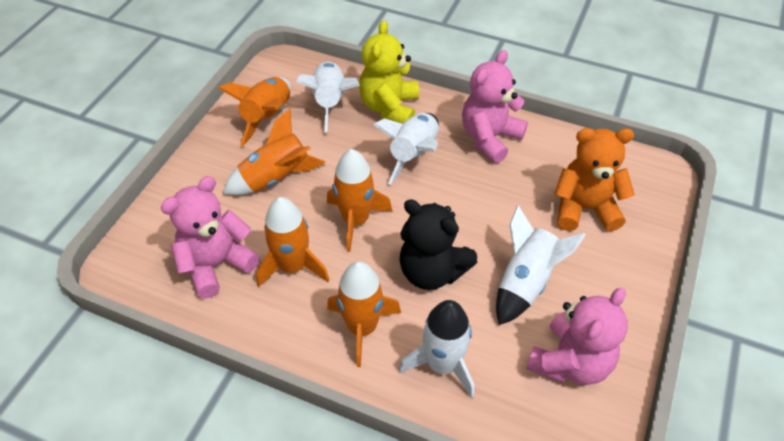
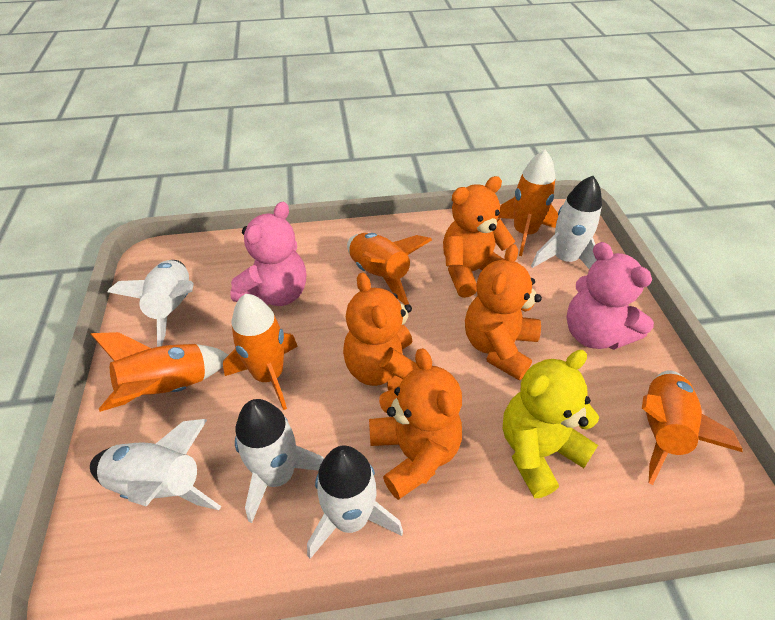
black teddy bear: 1 -> 0
orange teddy bear: 1 -> 4
pink teddy bear: 3 -> 2
white rocket: 4 -> 5

